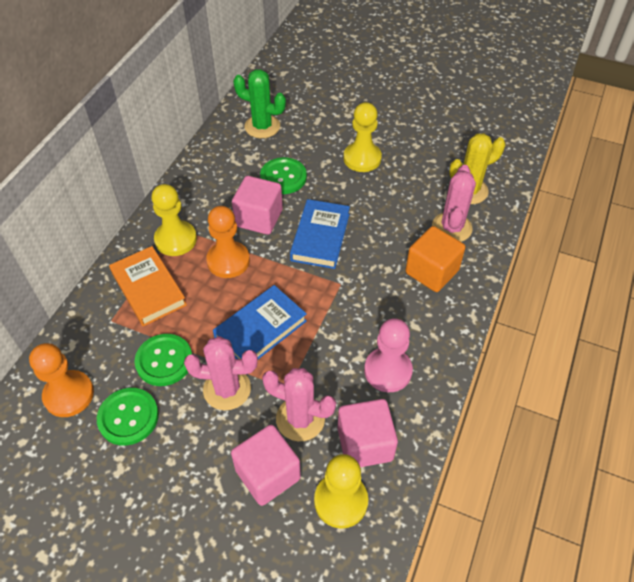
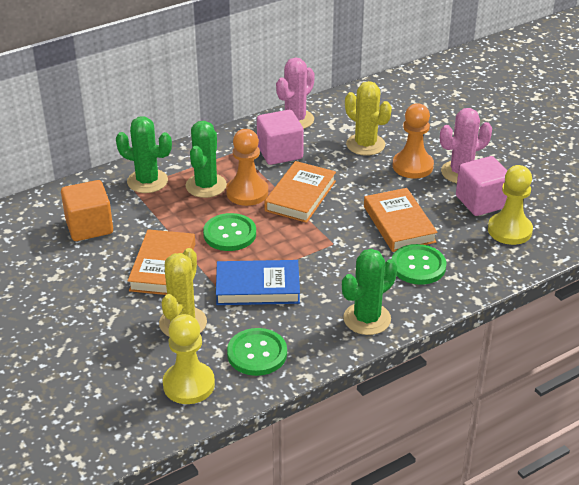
blue book: 2 -> 1
green cactus: 1 -> 3
orange book: 1 -> 3
pink cactus: 3 -> 2
pink cube: 3 -> 2
pink pawn: 1 -> 0
yellow cactus: 1 -> 2
yellow pawn: 3 -> 2

